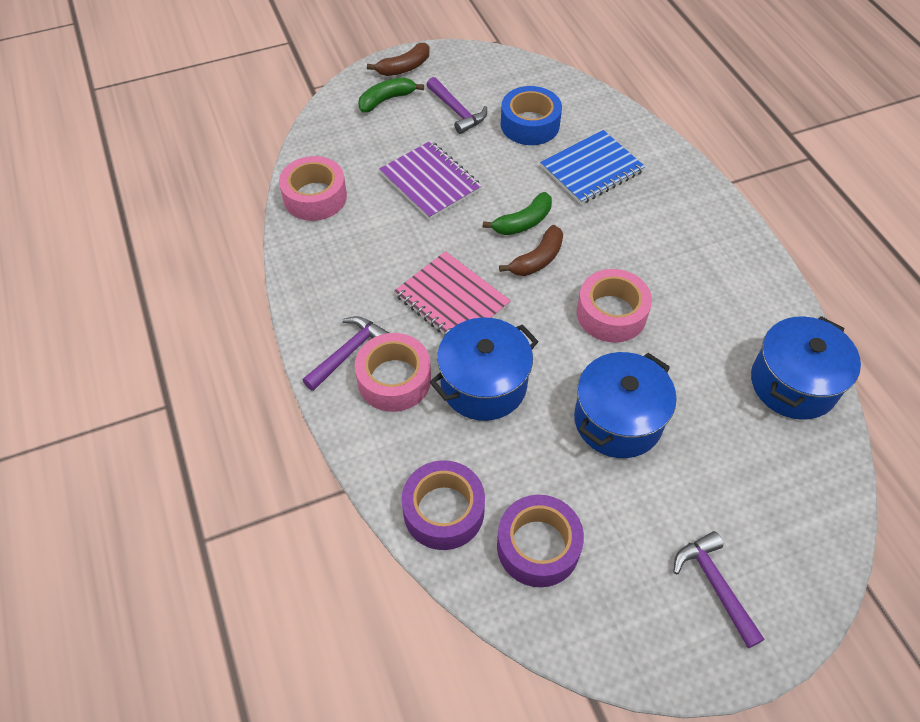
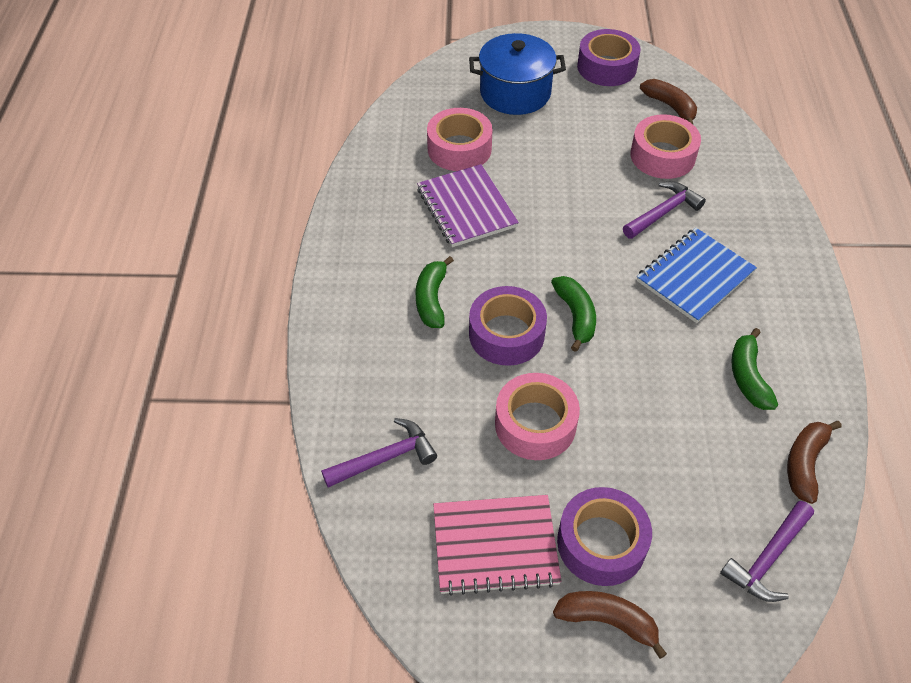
blue pot: 3 -> 1
blue tape: 1 -> 0
brown banana: 2 -> 3
green banana: 2 -> 3
purple tape: 2 -> 3

